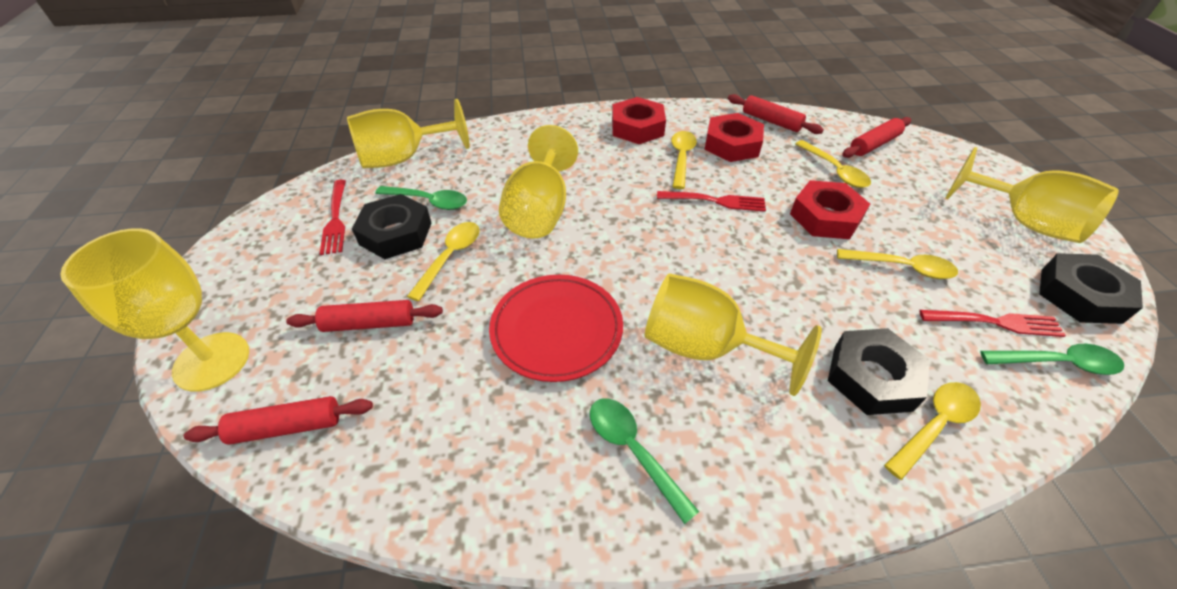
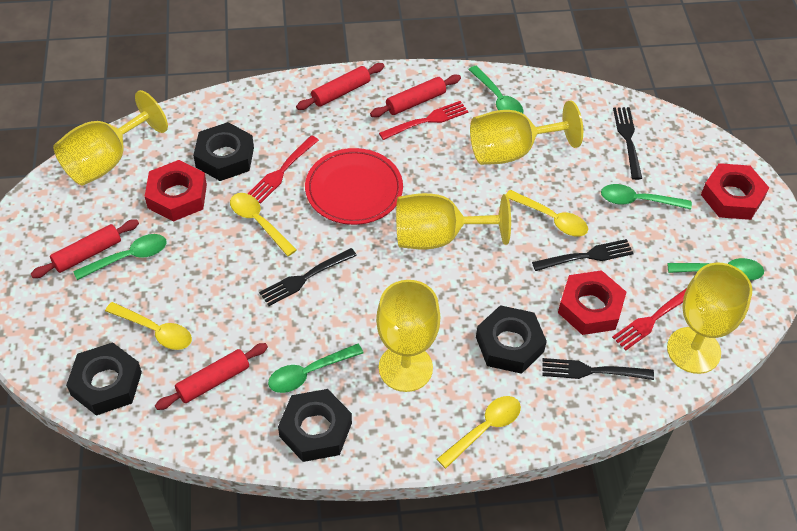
black fork: 0 -> 4
black nut: 3 -> 4
green spoon: 3 -> 5
yellow spoon: 5 -> 4

